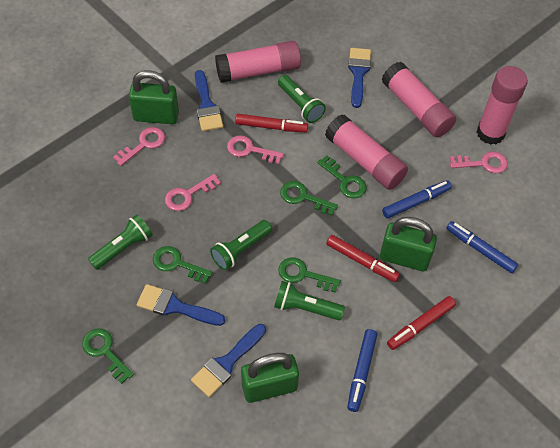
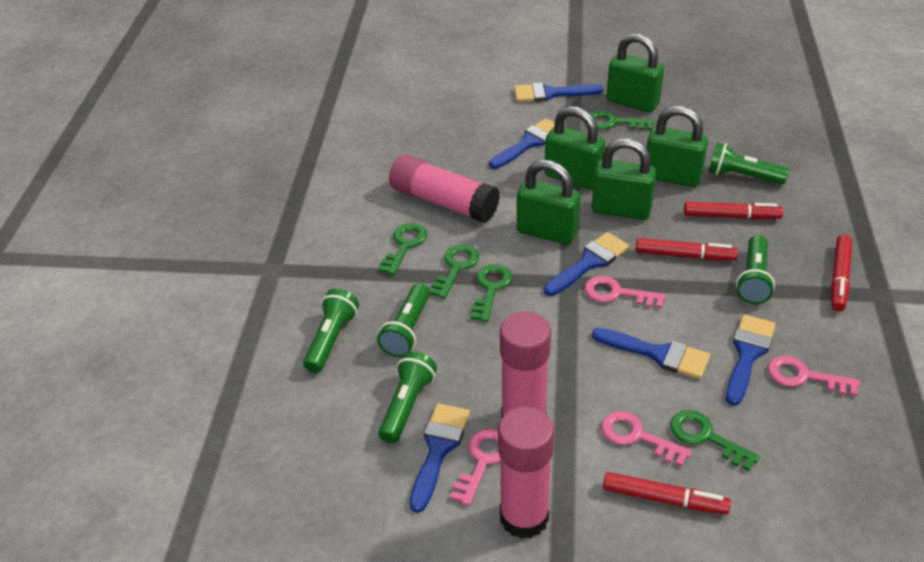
blue brush: 4 -> 6
blue marker: 3 -> 0
green flashlight: 4 -> 5
green padlock: 3 -> 5
pink glue stick: 4 -> 3
red marker: 3 -> 4

